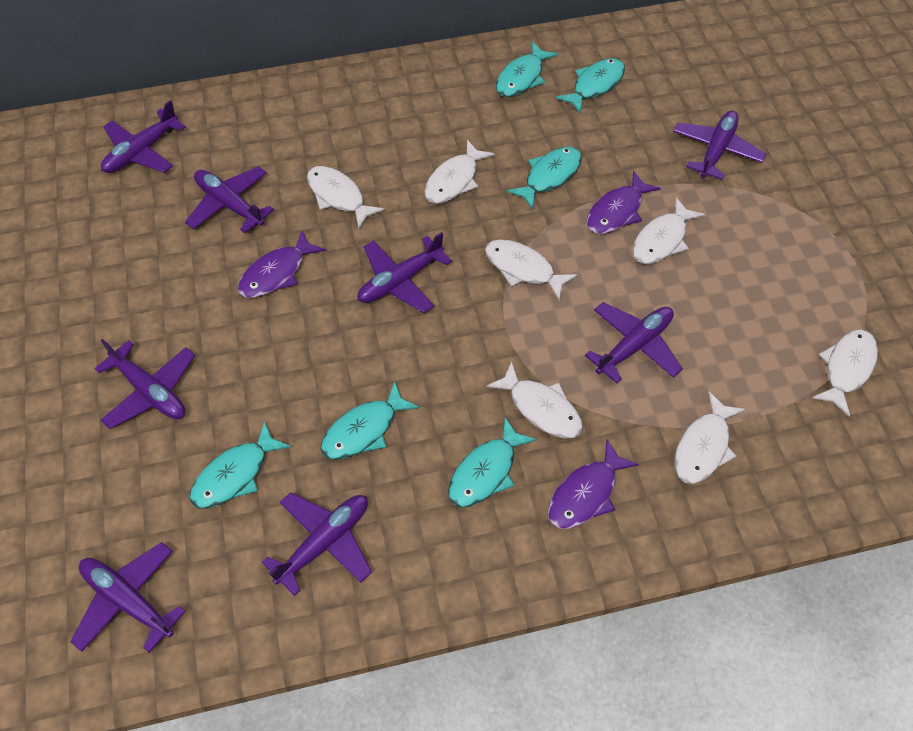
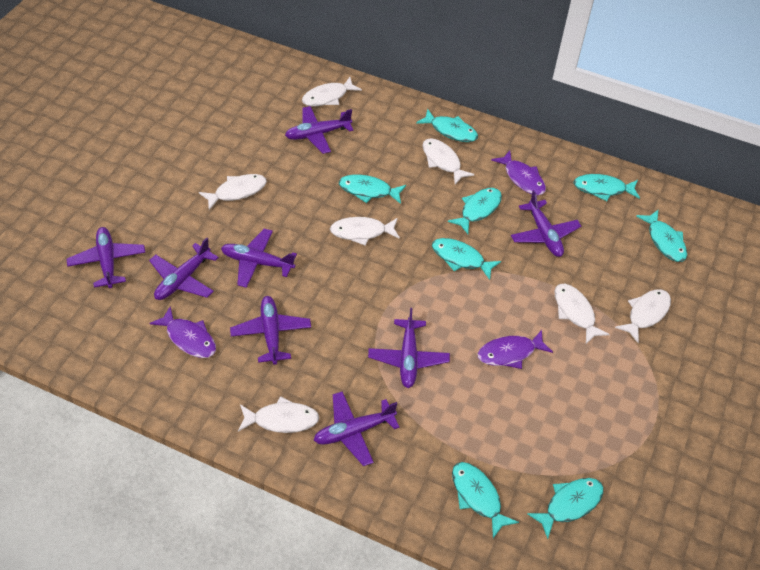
turquoise fish: 6 -> 8

